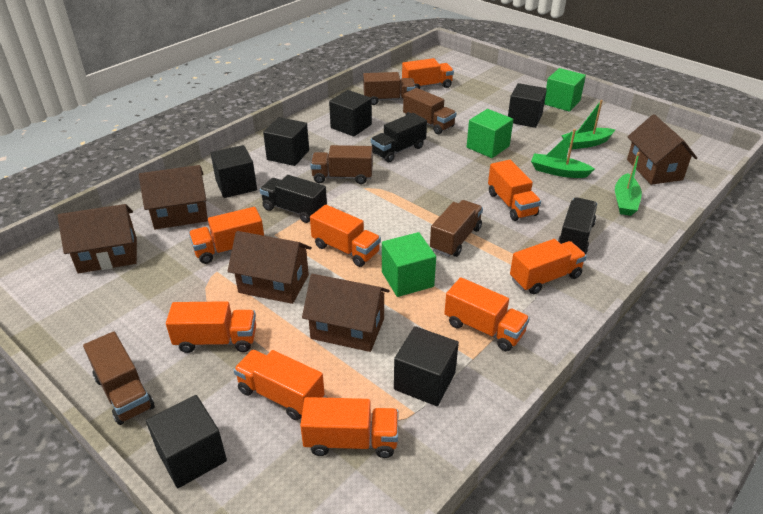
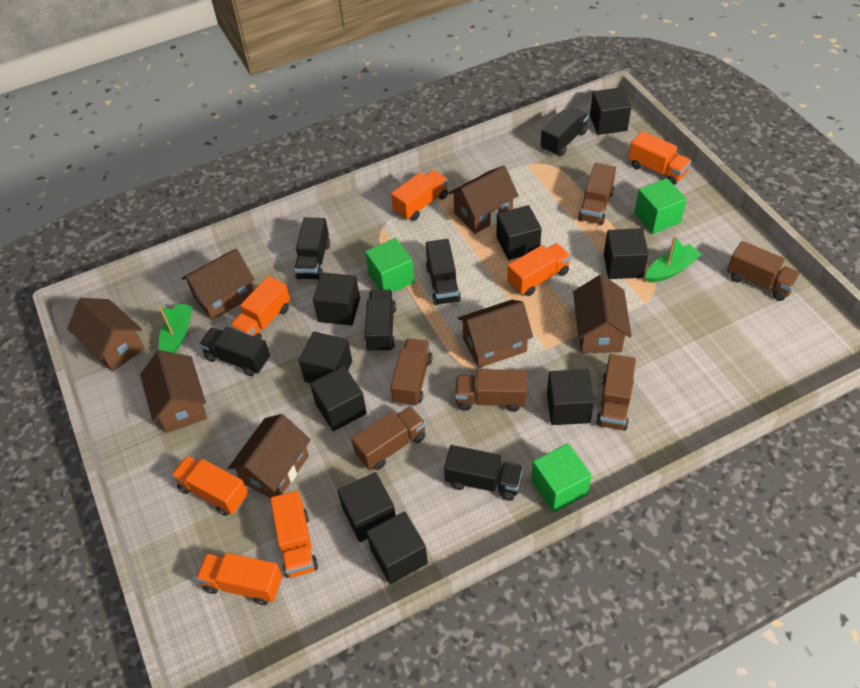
black cube: 6 -> 9
black truck: 3 -> 6
brown house: 5 -> 7
brown truck: 5 -> 6
green boat: 3 -> 2
orange truck: 9 -> 7

